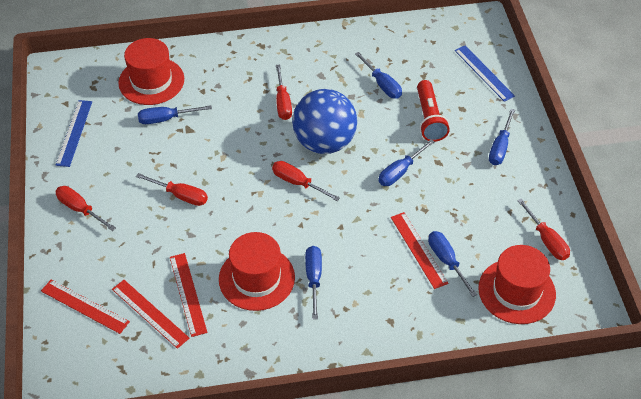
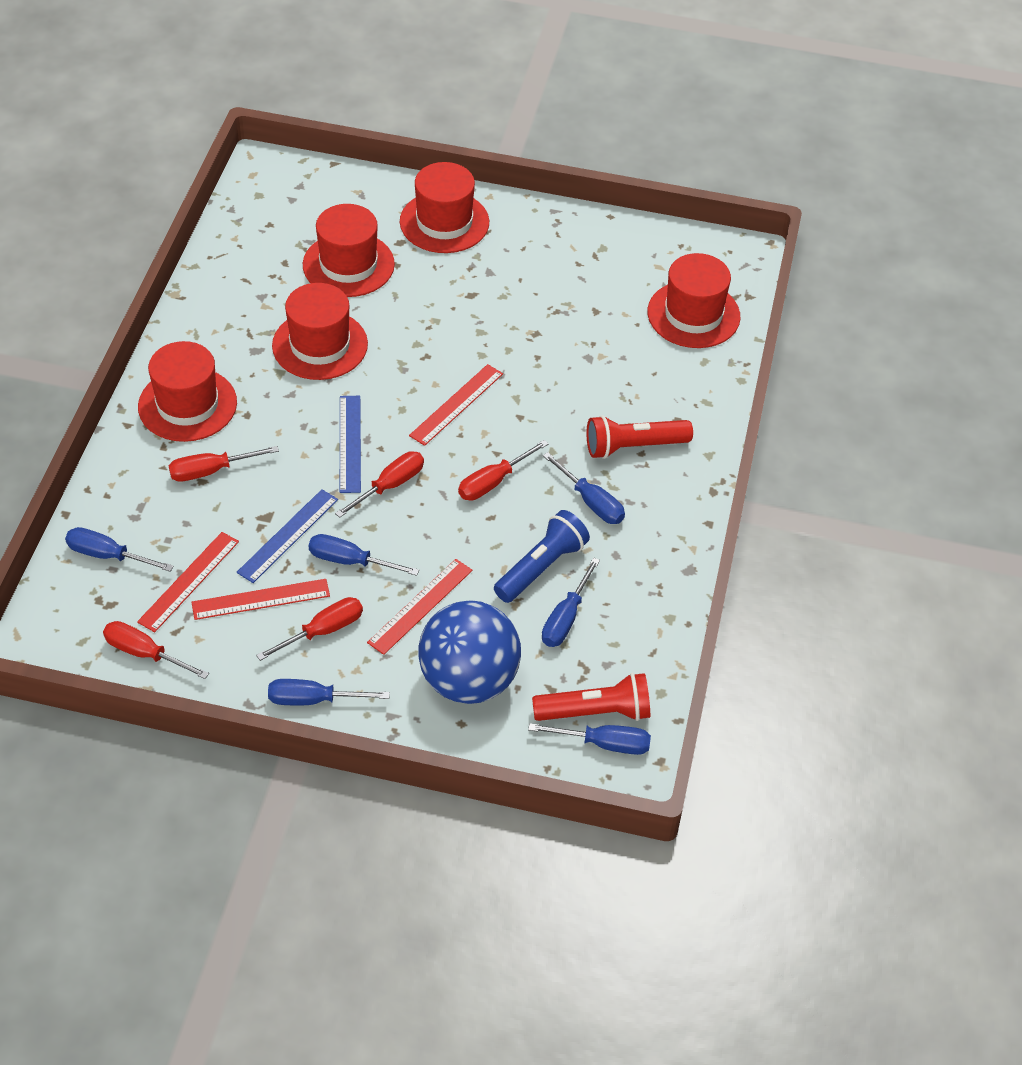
blue flashlight: 0 -> 1
red flashlight: 1 -> 2
red hat: 3 -> 5

